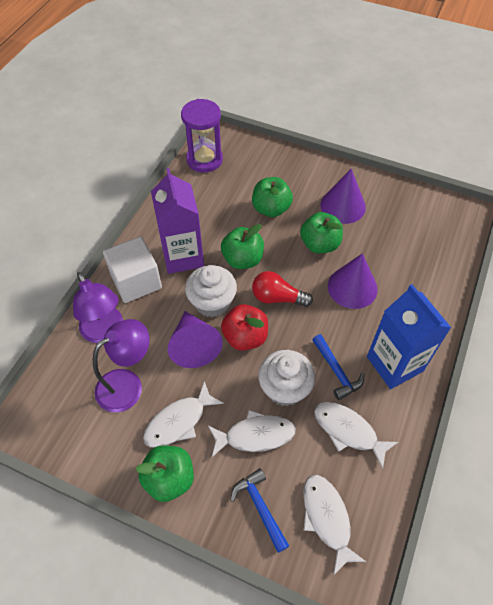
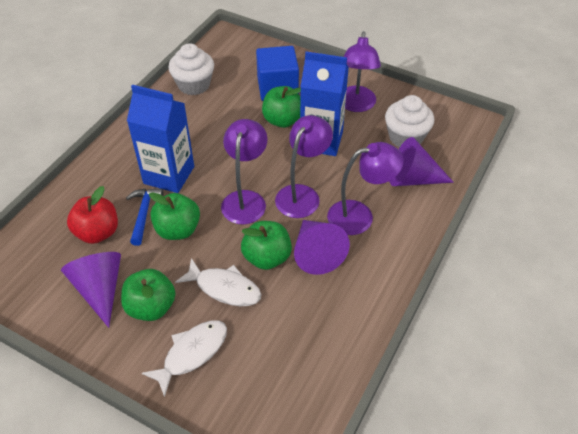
blue carton: 1 -> 2
blue cube: 0 -> 1
blue hammer: 2 -> 1
purple carton: 1 -> 0
purple hourglass: 1 -> 0
purple lamp: 2 -> 4
red light bulb: 1 -> 0
white cube: 1 -> 0
white fish: 4 -> 2

